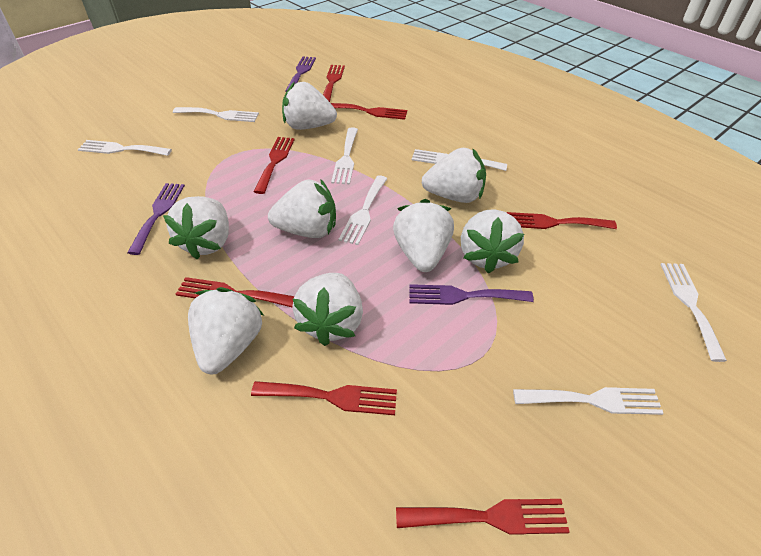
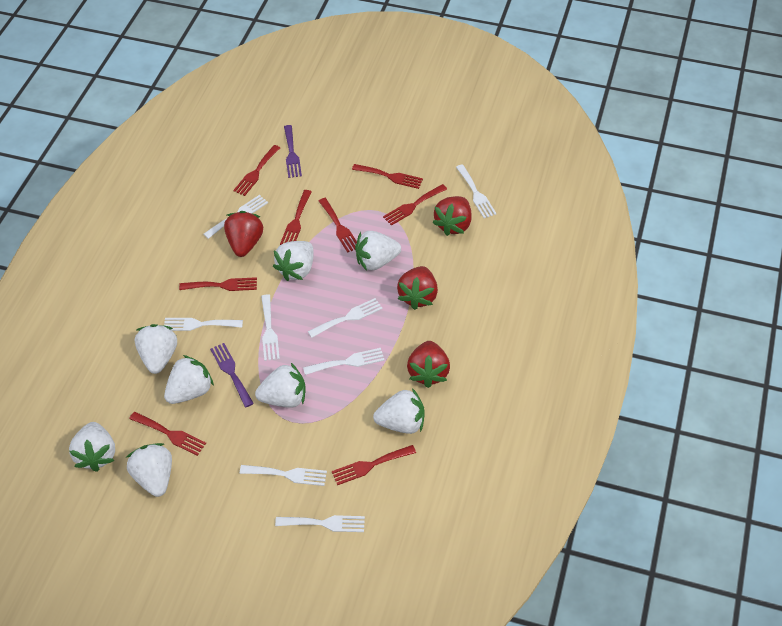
purple fork: 3 -> 2
red fork: 7 -> 8
red strawberry: 0 -> 4
white fork: 7 -> 8

